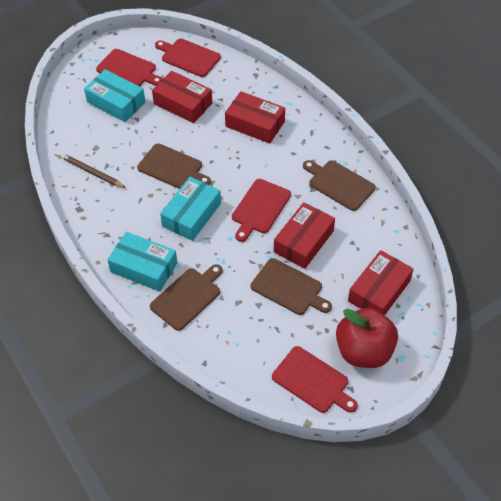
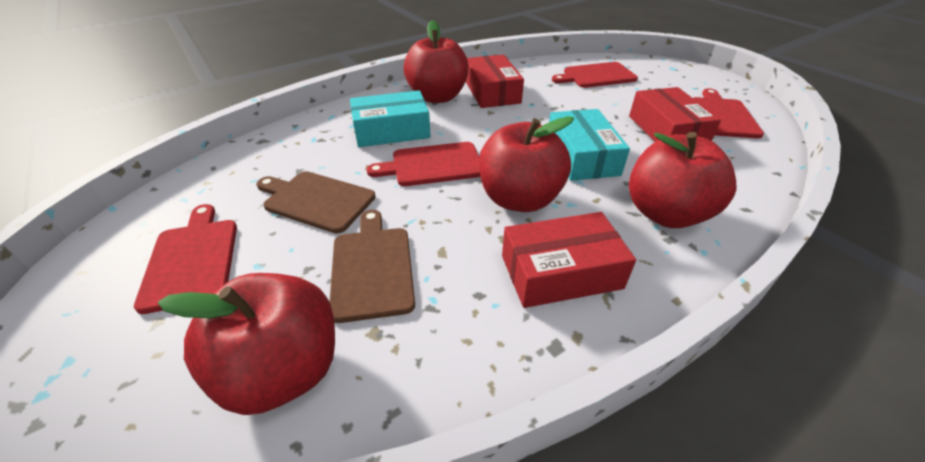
brown cutting board: 4 -> 2
brown pencil: 1 -> 0
red apple: 1 -> 4
red box: 4 -> 3
turquoise box: 3 -> 2

